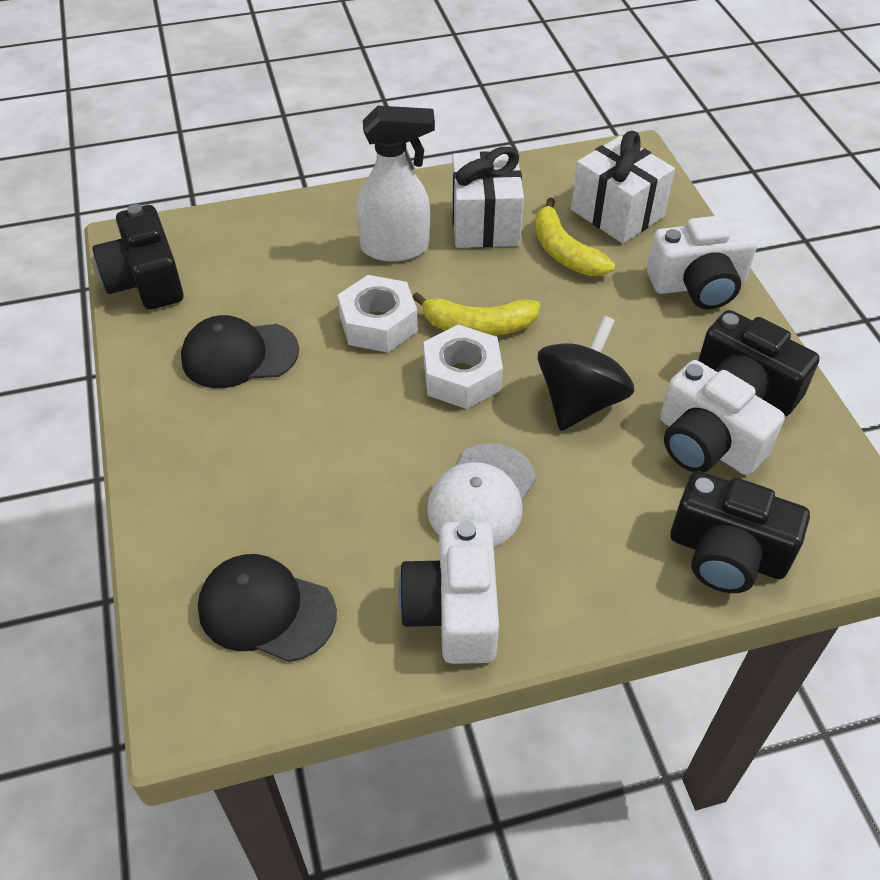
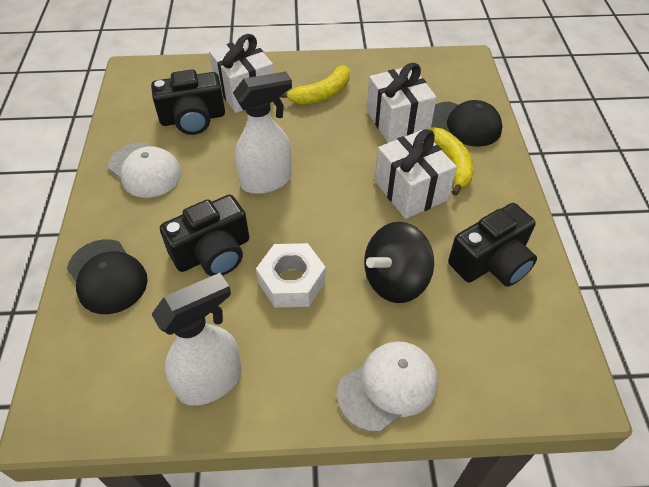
white camera: 3 -> 0
white cap: 1 -> 2
white gift: 2 -> 3
white nut: 2 -> 1
white spray bottle: 1 -> 2

